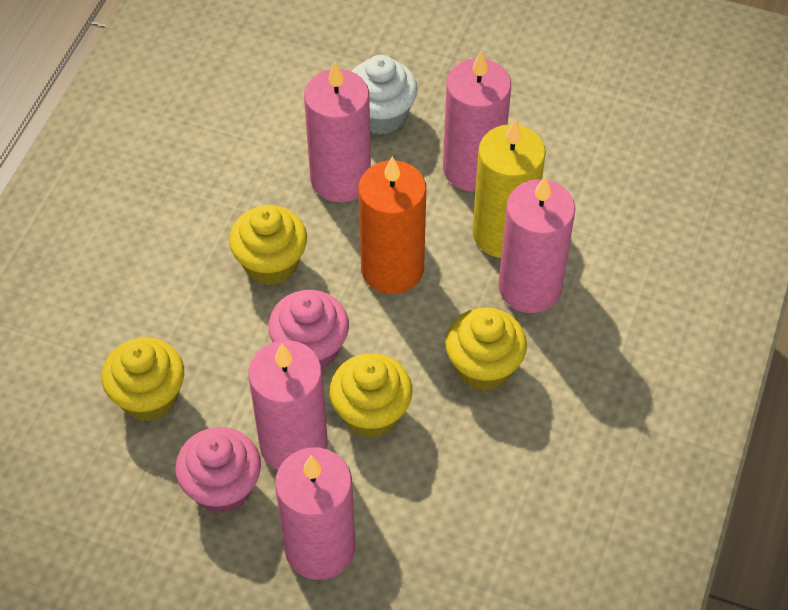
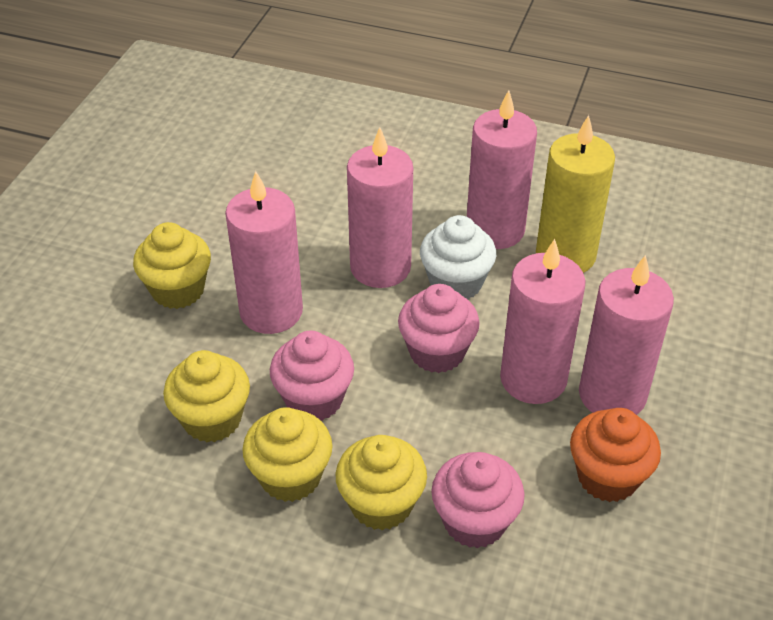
orange candle: 1 -> 0
orange cupcake: 0 -> 1
pink cupcake: 2 -> 3

